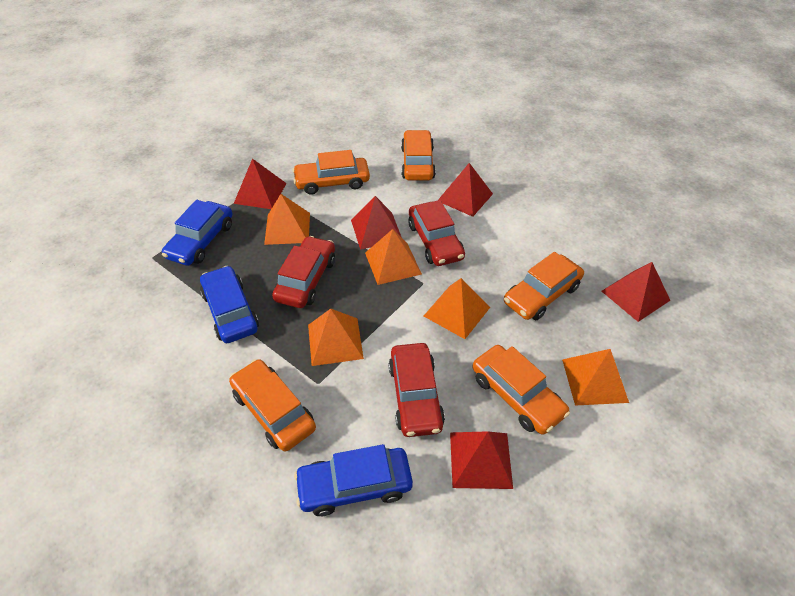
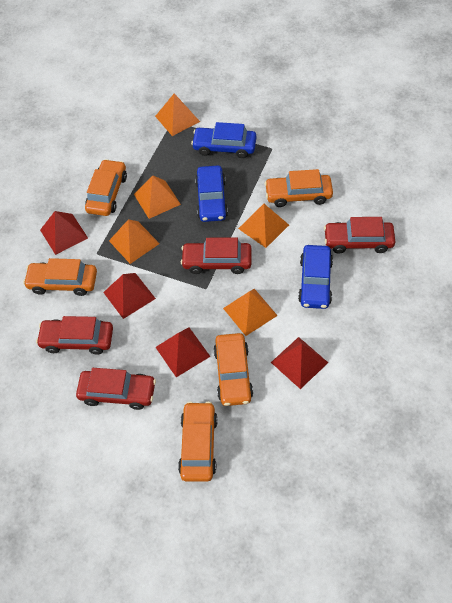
red car: 3 -> 4
red pyramid: 5 -> 4

